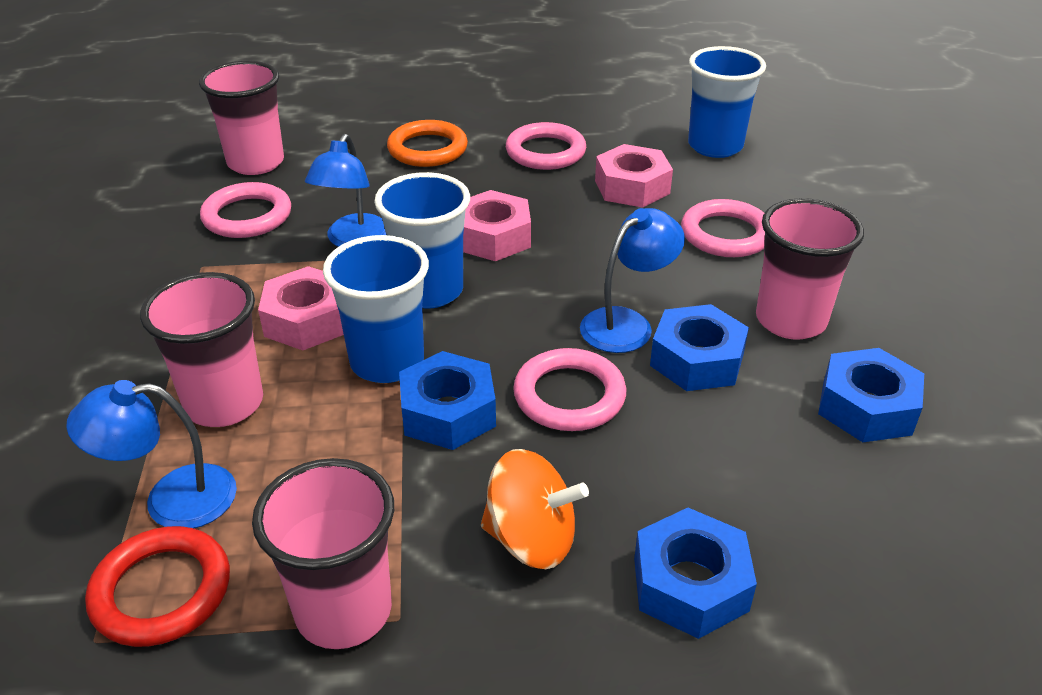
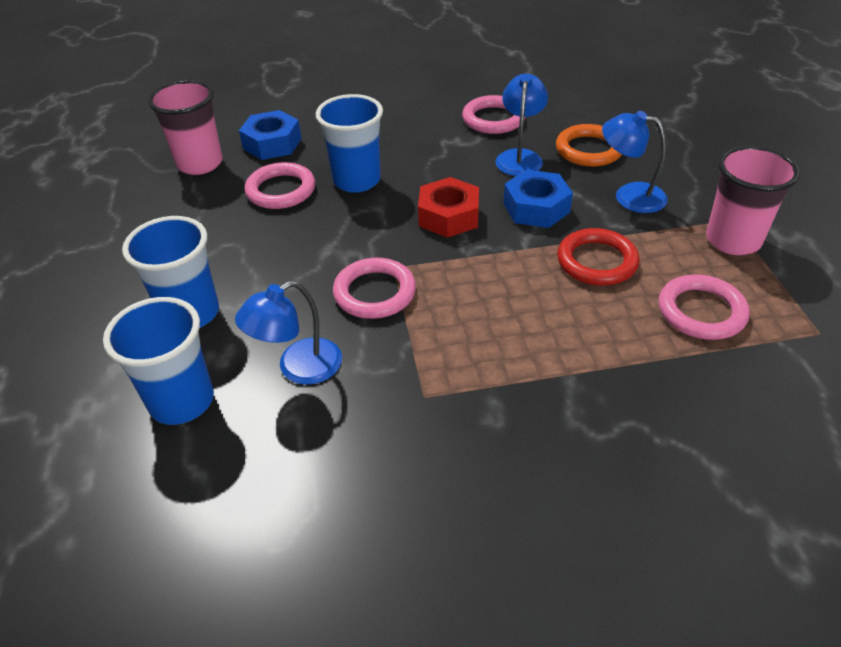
blue nut: 4 -> 2
orange spinning top: 1 -> 0
pink cup: 4 -> 2
pink nut: 3 -> 0
red nut: 0 -> 1

